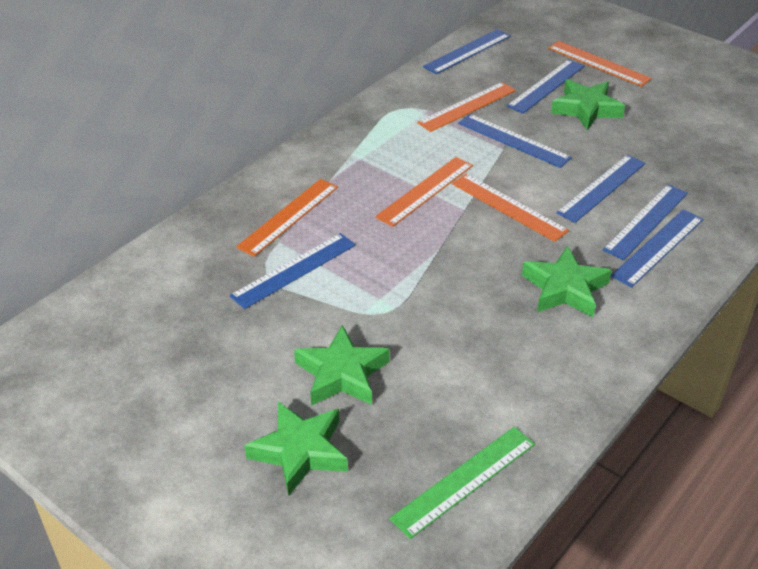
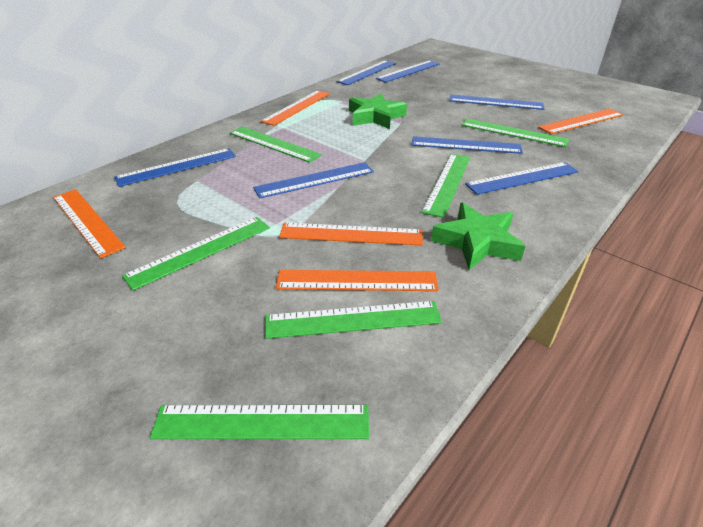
green ruler: 1 -> 6
green star: 4 -> 2

